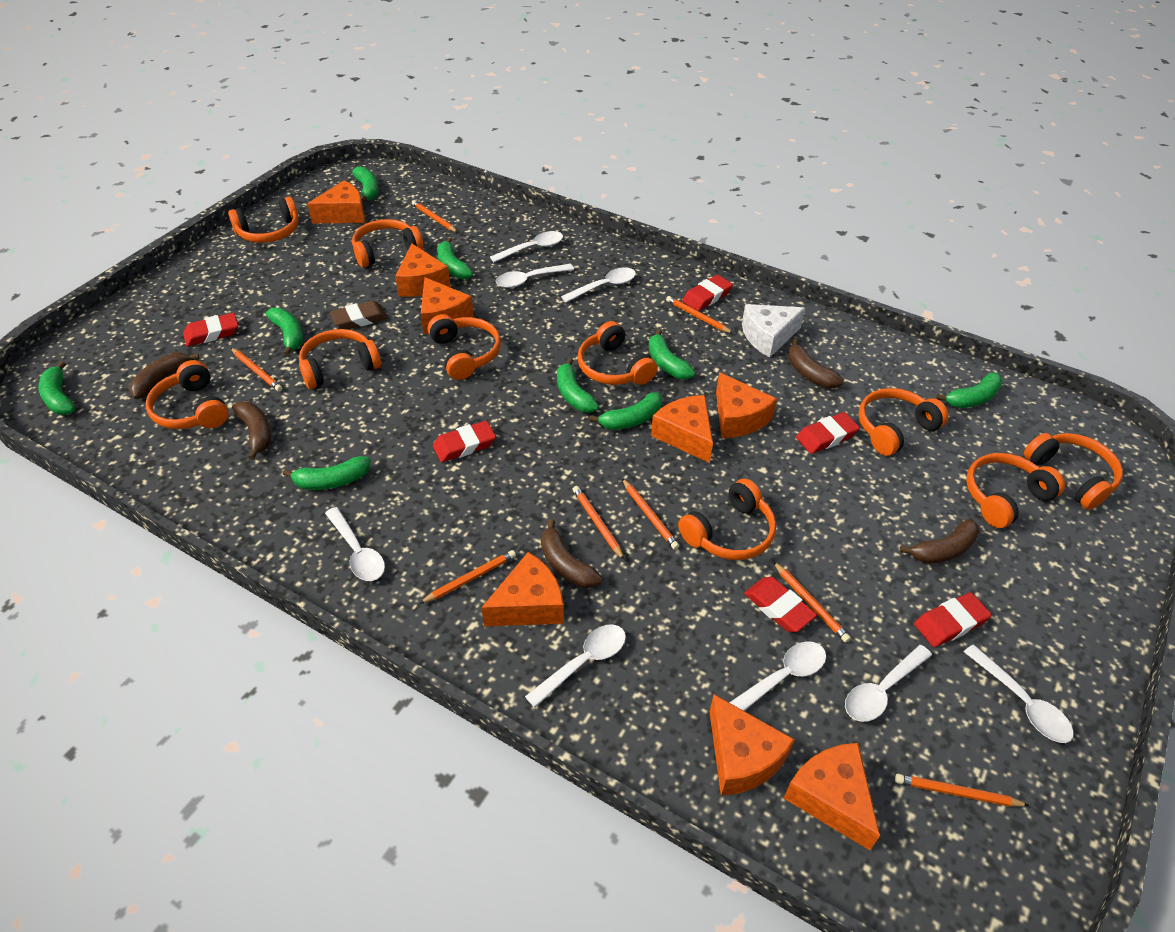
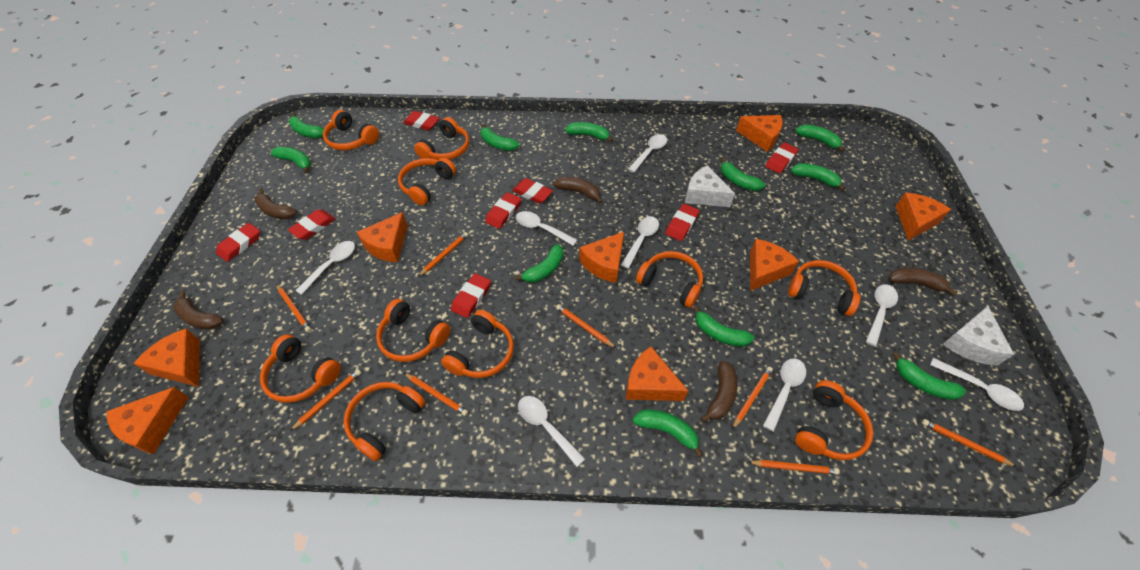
brown eraser: 1 -> 0
green banana: 9 -> 11
red eraser: 6 -> 8
white cheese: 1 -> 2

